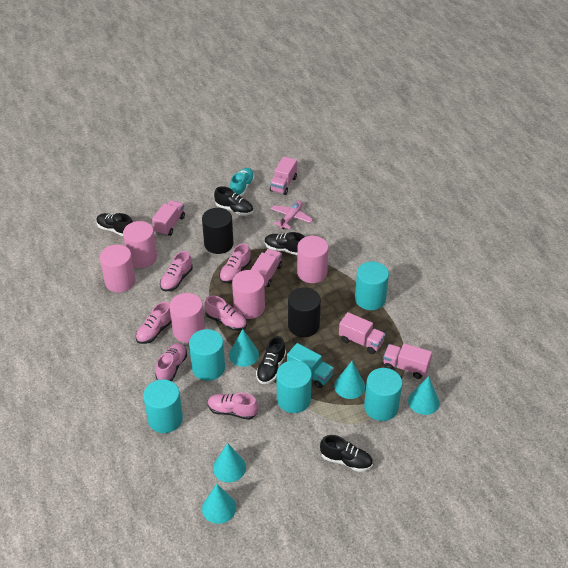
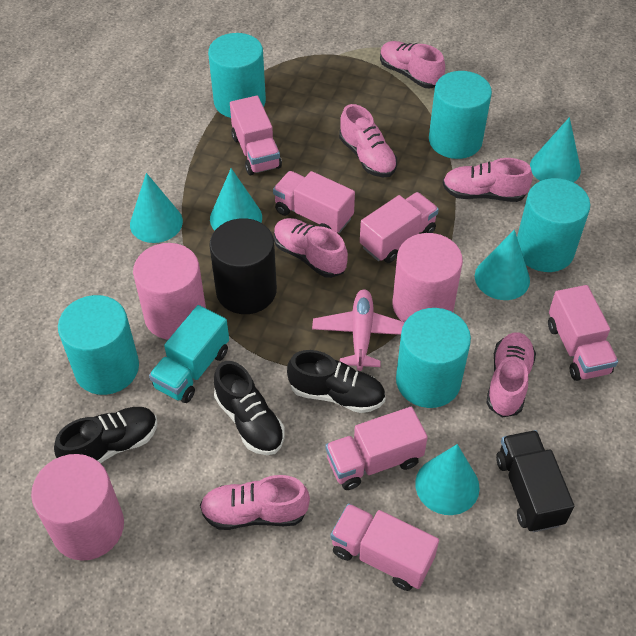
black cylinder: 2 -> 1
black shoe: 5 -> 3
black truck: 0 -> 1
pink cylinder: 5 -> 3
pink truck: 5 -> 6
turquoise shoe: 1 -> 0

